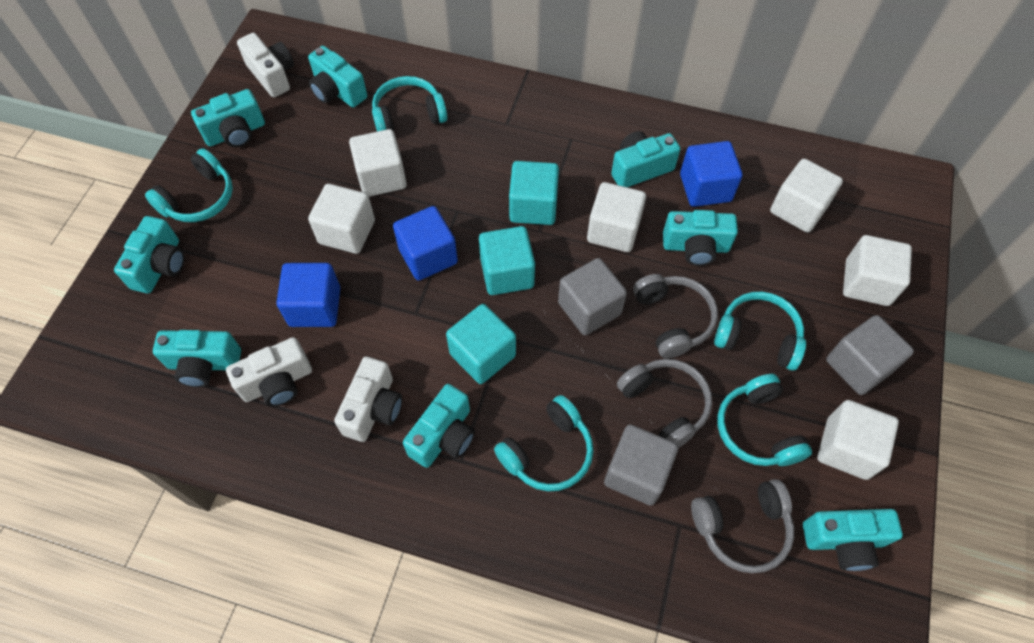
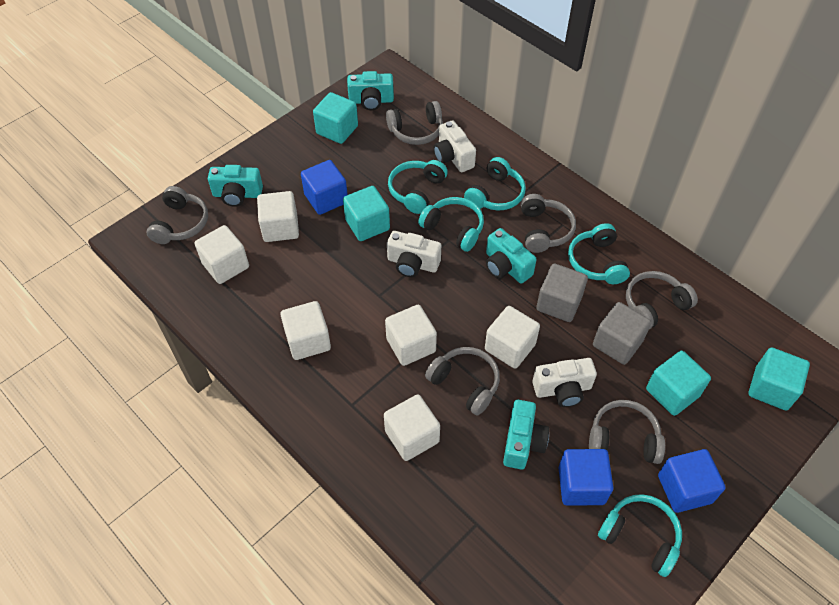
grey cube: 3 -> 2
grey headphones: 3 -> 6
turquoise camera: 8 -> 4
turquoise cube: 3 -> 4

